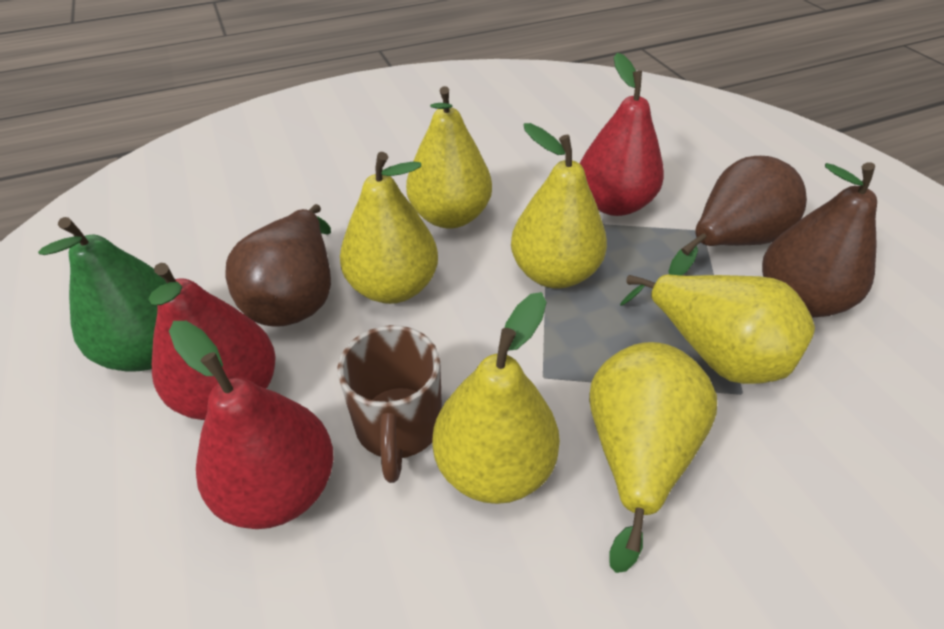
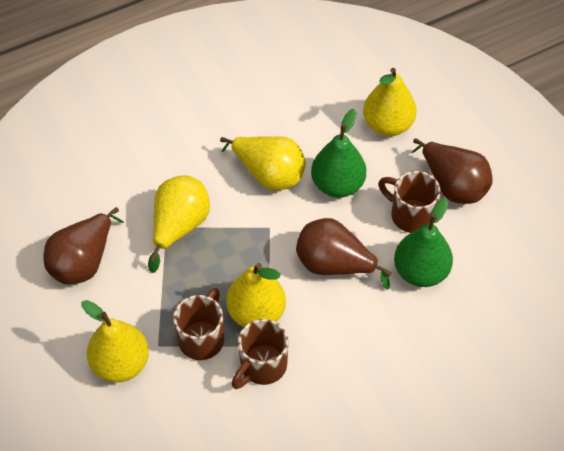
brown mug: 1 -> 3
green pear: 1 -> 2
red pear: 3 -> 0
yellow pear: 6 -> 5

